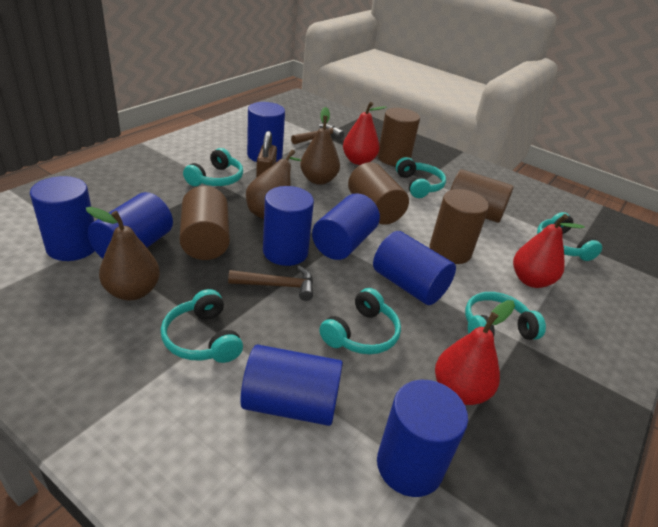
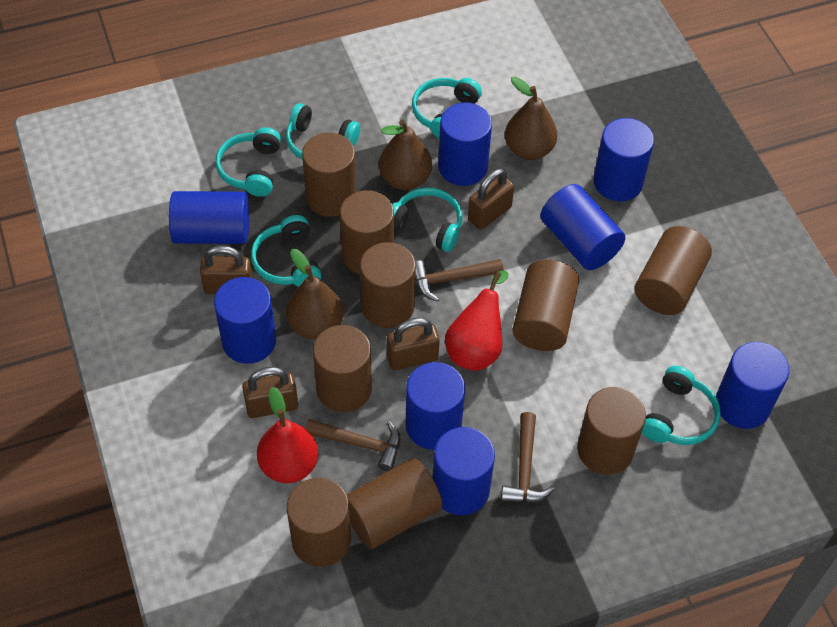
brown cylinder: 5 -> 9
brown hammer: 2 -> 3
brown padlock: 1 -> 4
red pear: 3 -> 2

